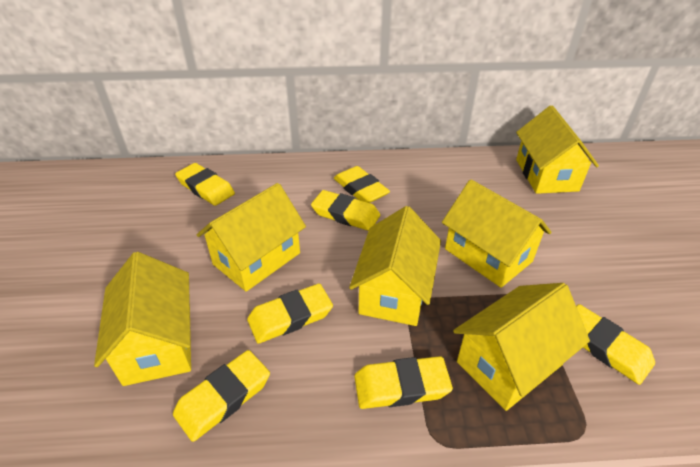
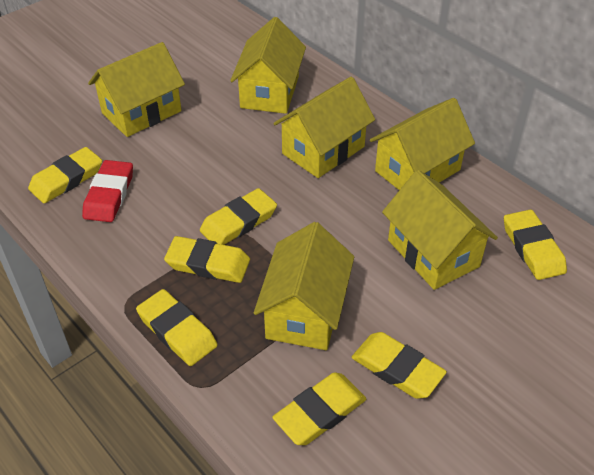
red eraser: 0 -> 1

